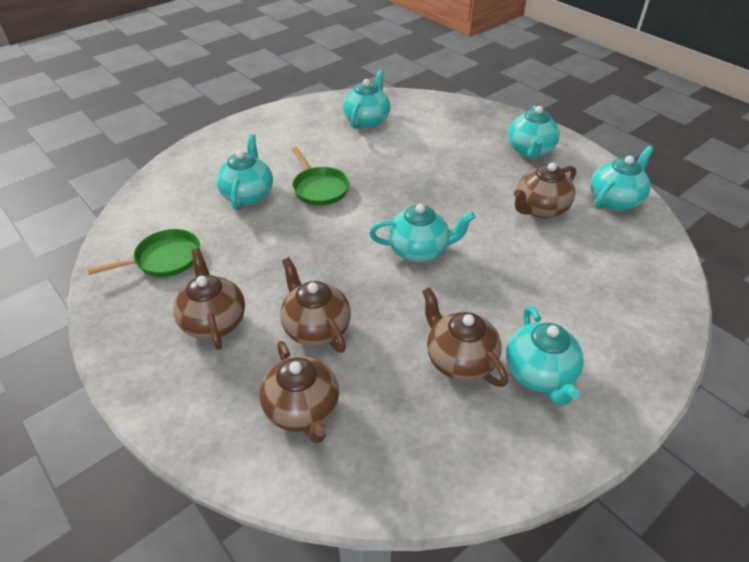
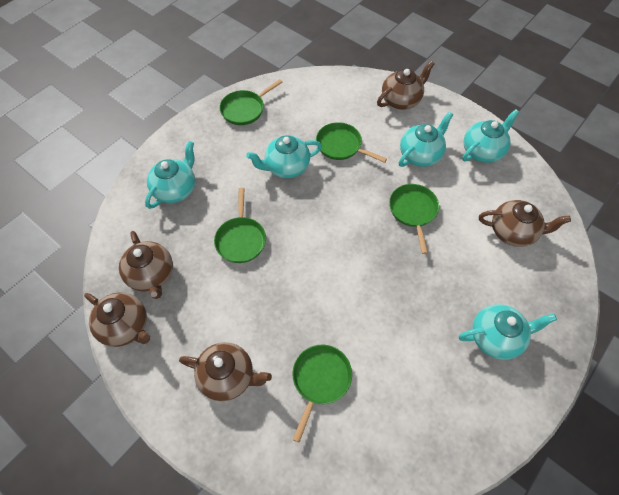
green pan: 2 -> 5
turquoise teapot: 6 -> 5

